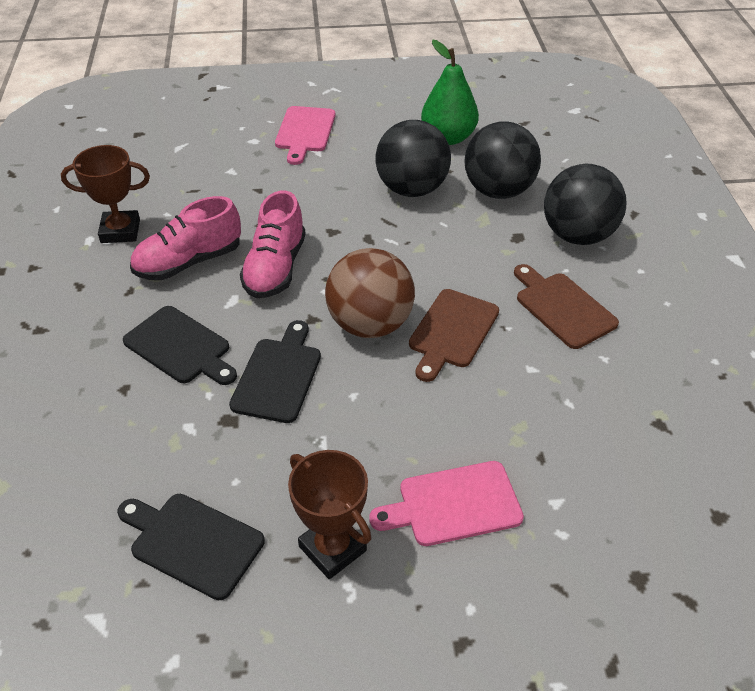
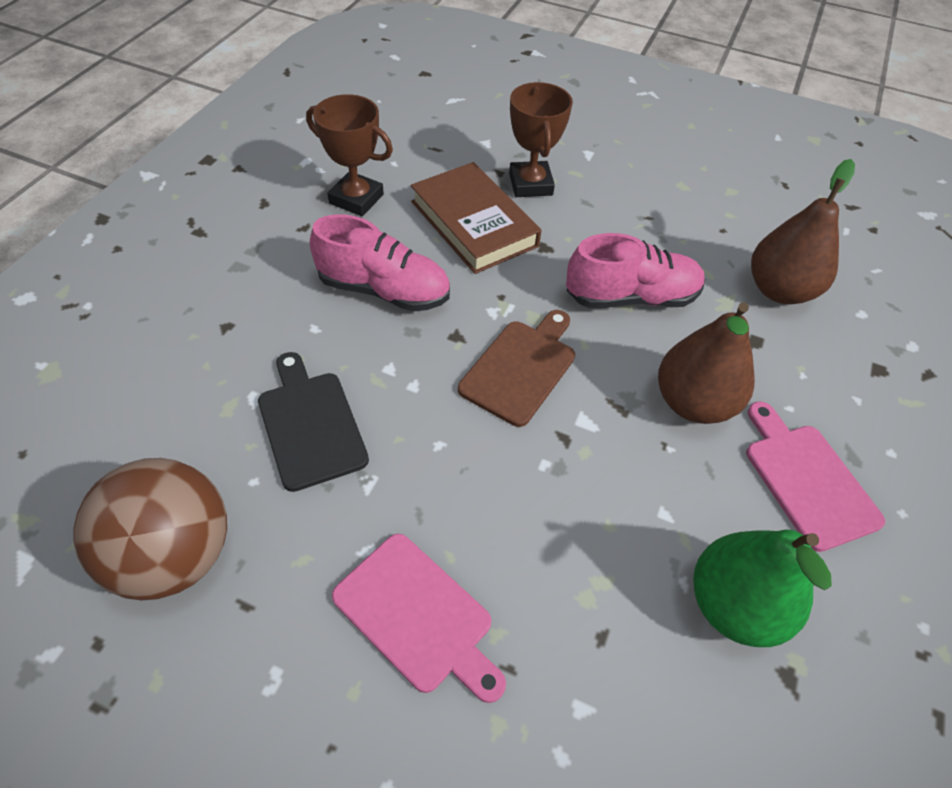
black ball: 3 -> 0
black cutting board: 3 -> 1
brown book: 0 -> 1
brown cutting board: 2 -> 1
brown pear: 0 -> 2

